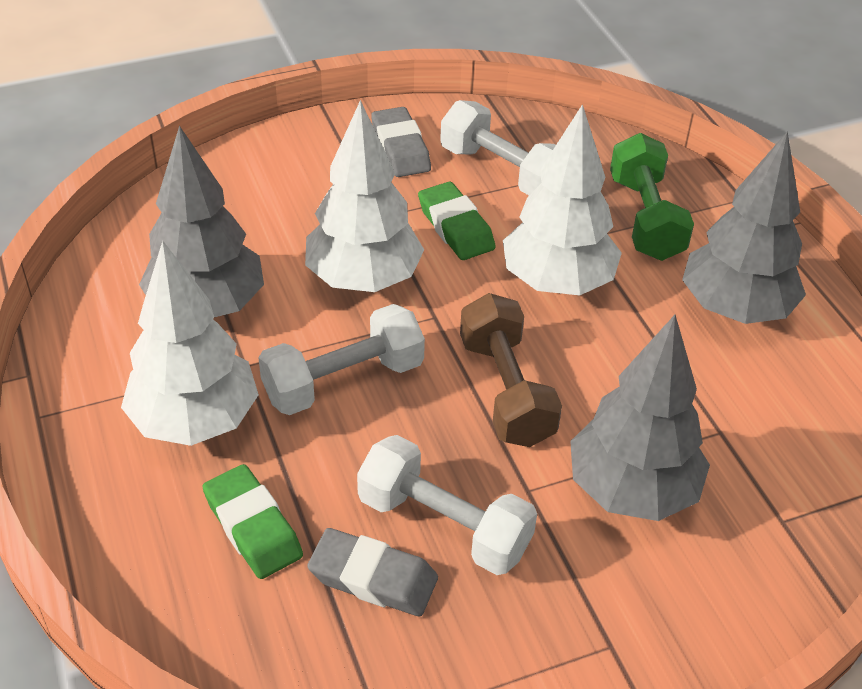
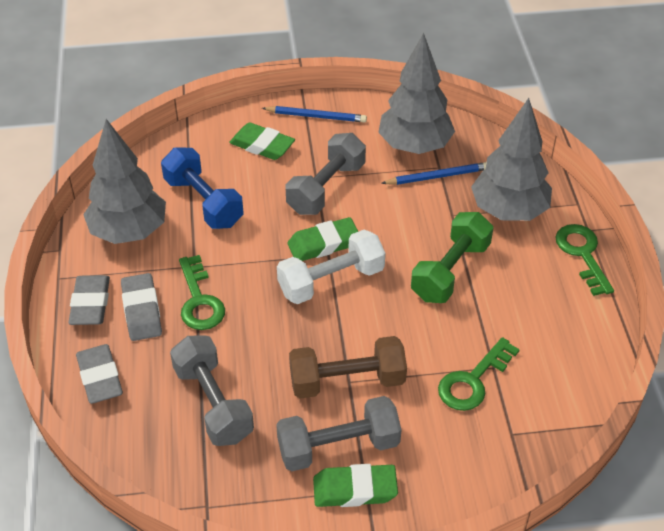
blue dumbbell: 0 -> 1
blue pencil: 0 -> 2
green eraser: 2 -> 3
green key: 0 -> 3
grey dumbbell: 0 -> 3
grey eraser: 2 -> 3
white dumbbell: 3 -> 1
white tree: 3 -> 0

